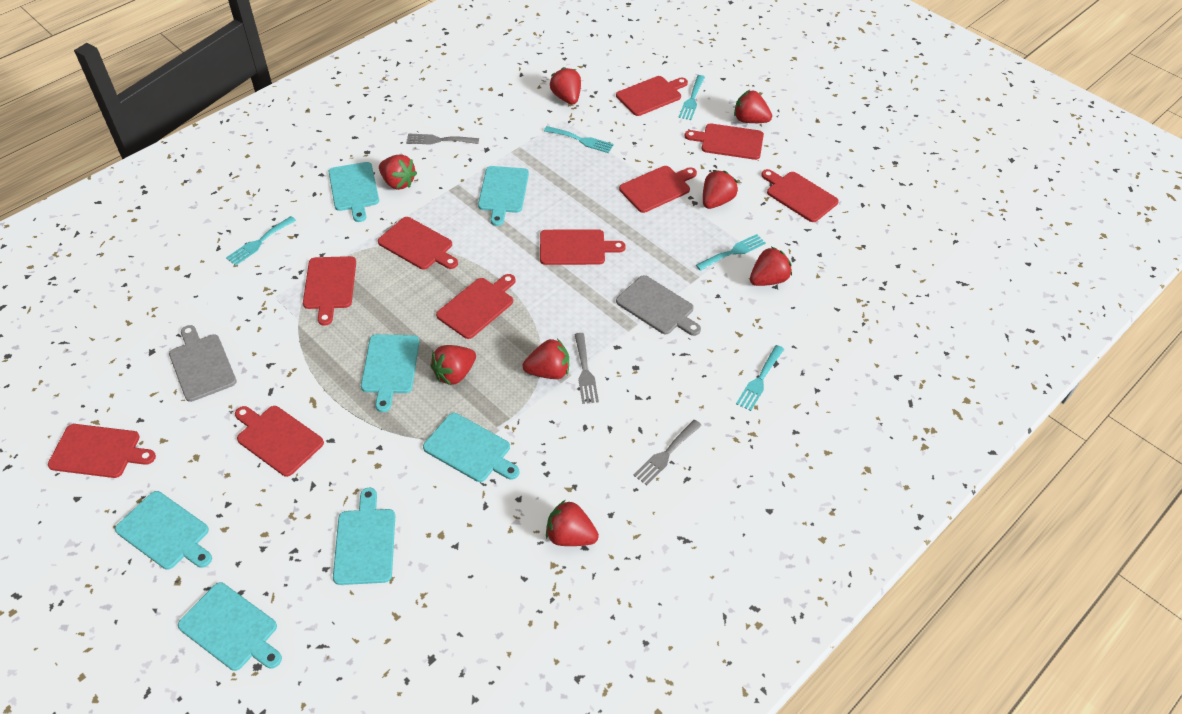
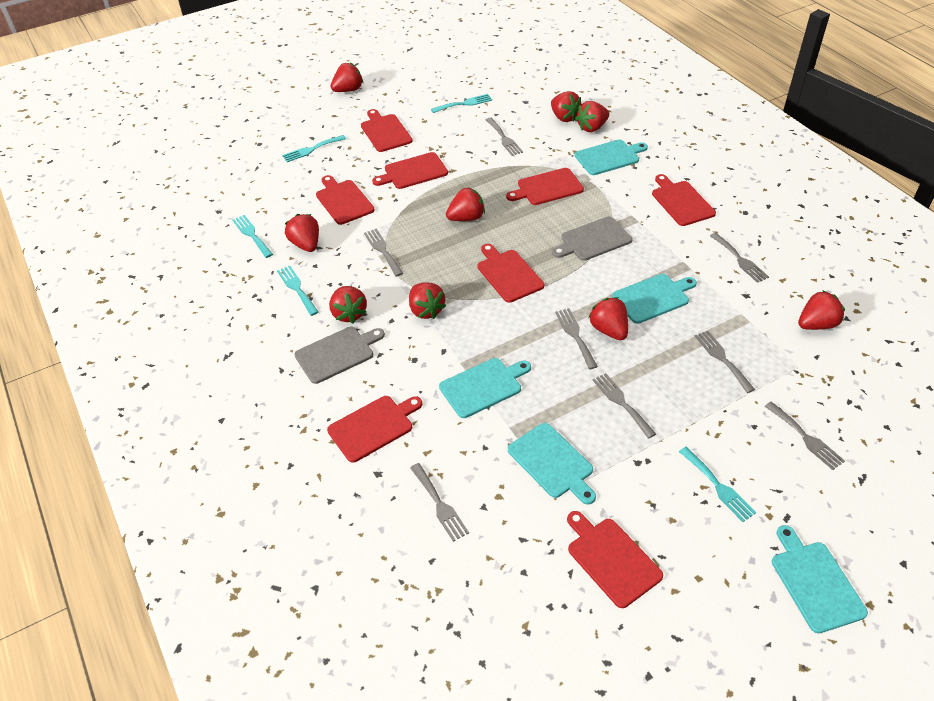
grey fork: 3 -> 8
red cutting board: 10 -> 8
red strawberry: 8 -> 9
turquoise cutting board: 7 -> 5

